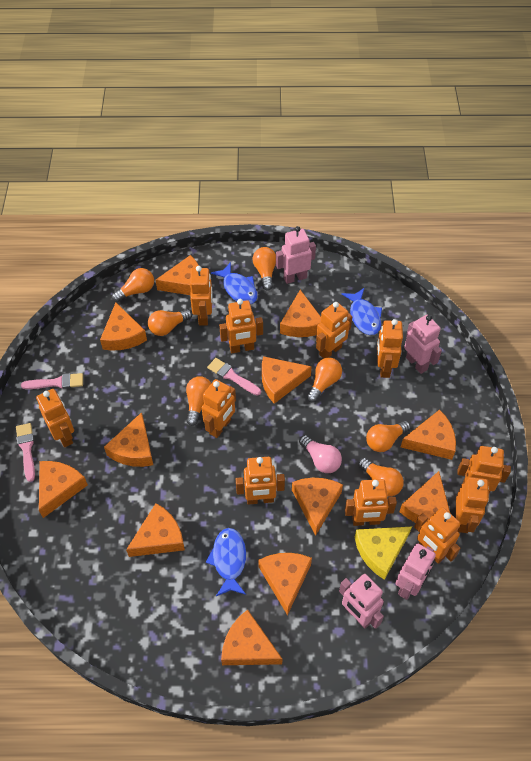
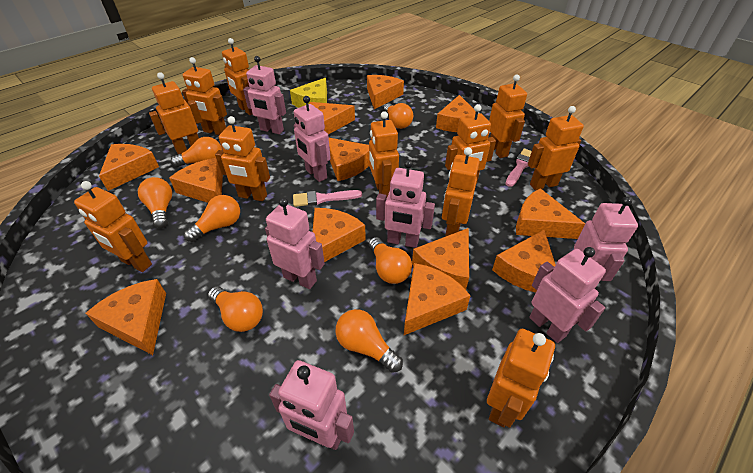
blue fish: 3 -> 0
pink brush: 3 -> 2
pink light bulb: 1 -> 0
pink robot: 4 -> 7

